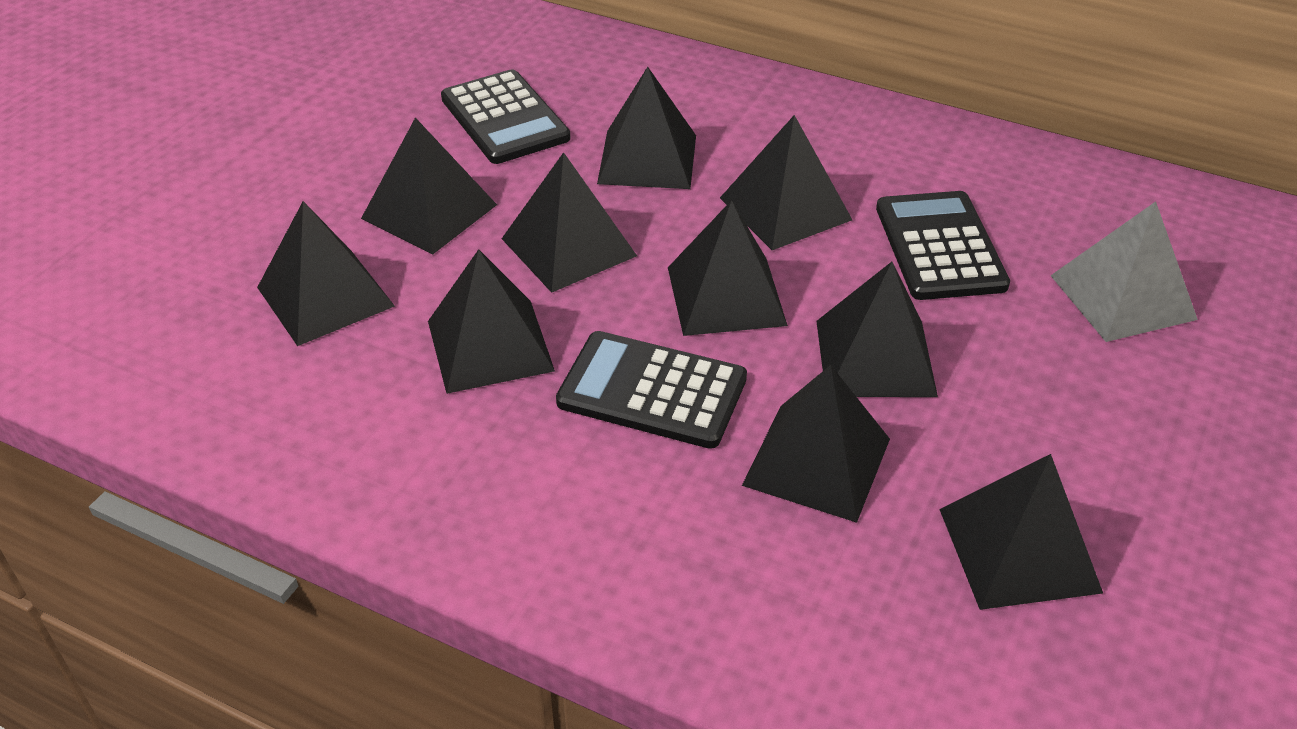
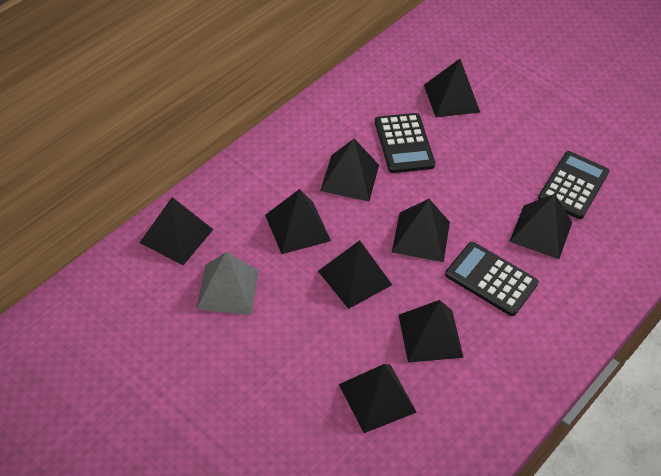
black pyramid: 10 -> 9

